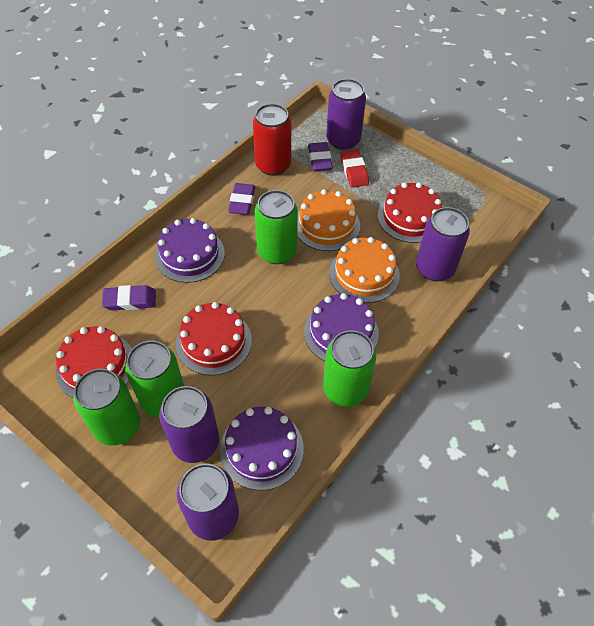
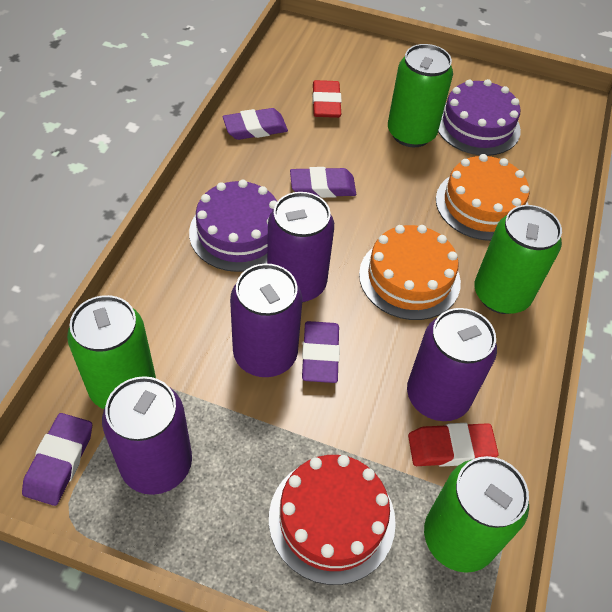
purple cake: 3 -> 2
purple eraser: 3 -> 4
red cake: 3 -> 1
red can: 1 -> 0
red eraser: 1 -> 2

